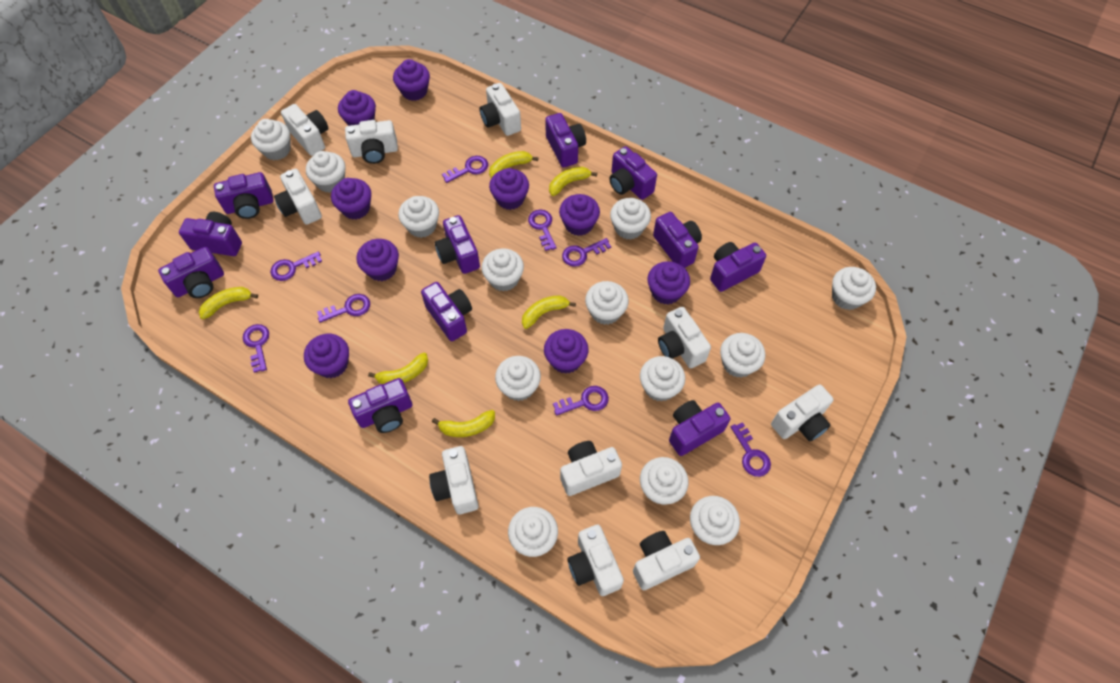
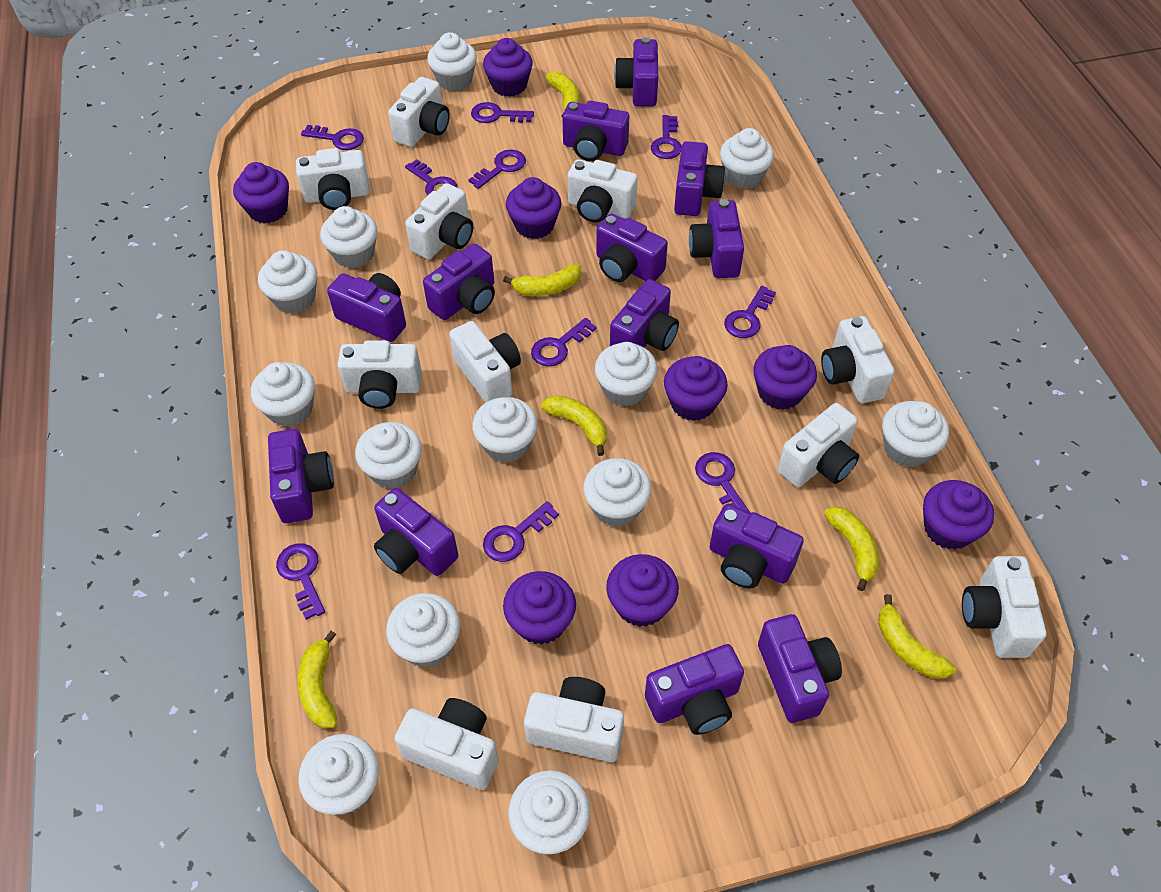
purple camera: 11 -> 13
purple cupcake: 9 -> 8
purple key: 8 -> 10
white camera: 10 -> 11

